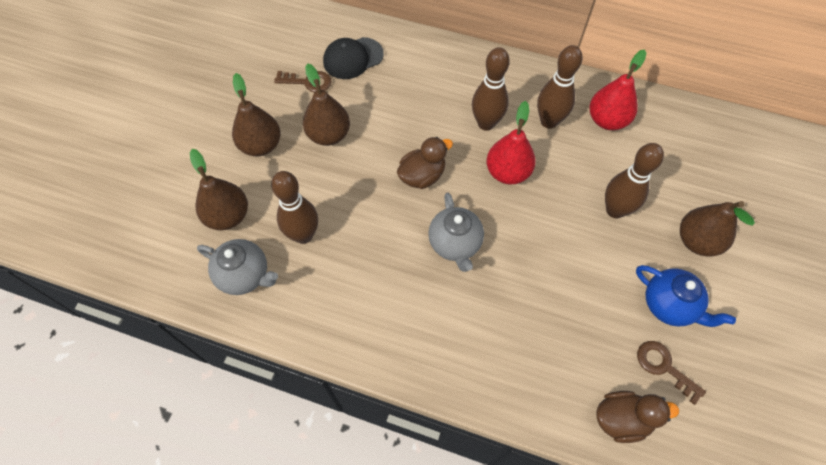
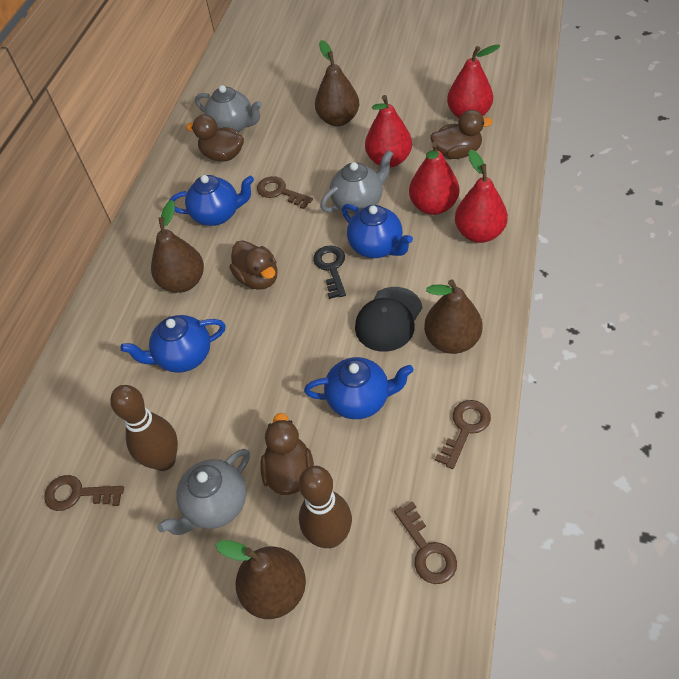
black key: 0 -> 1
blue teapot: 1 -> 4
brown bowling pin: 4 -> 2
brown duck: 2 -> 4
brown key: 2 -> 4
grey teapot: 2 -> 3
red pear: 2 -> 4

